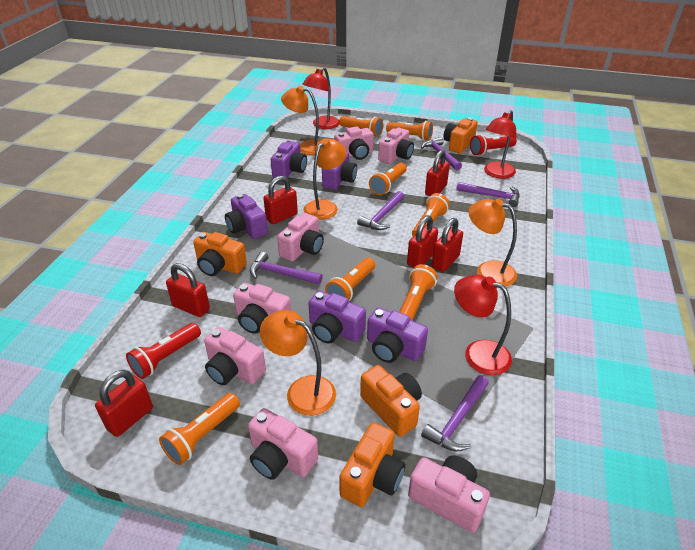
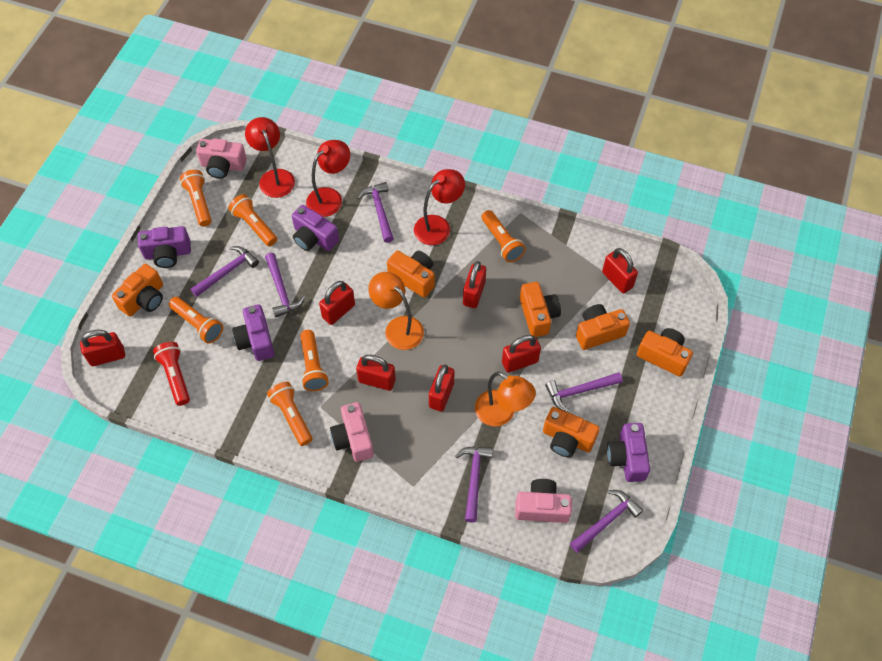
orange camera: 4 -> 6
orange flashlight: 7 -> 6
orange lamp: 4 -> 2
pink camera: 7 -> 3
purple camera: 5 -> 4
purple hammer: 5 -> 6
red flashlight: 2 -> 1
red padlock: 6 -> 7

